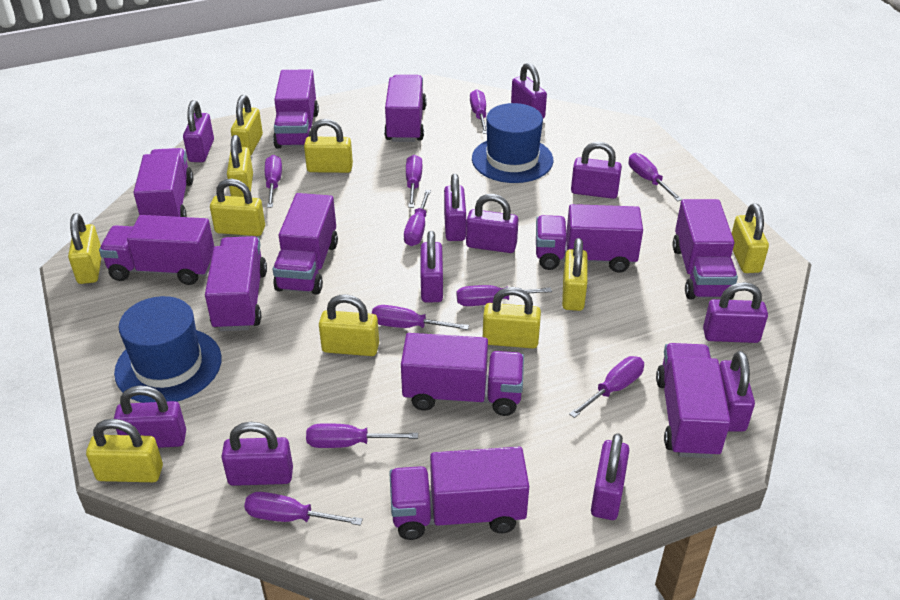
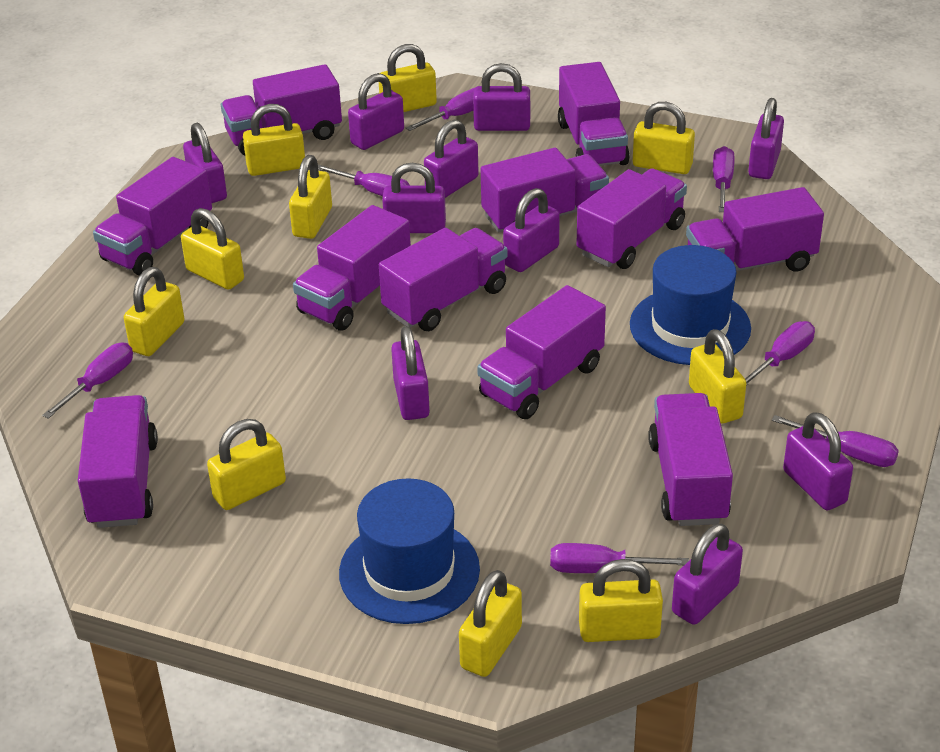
purple padlock: 11 -> 10
purple screwdriver: 10 -> 7

